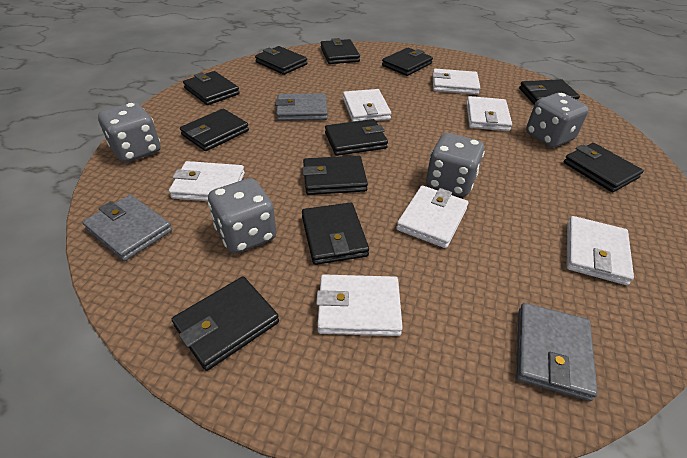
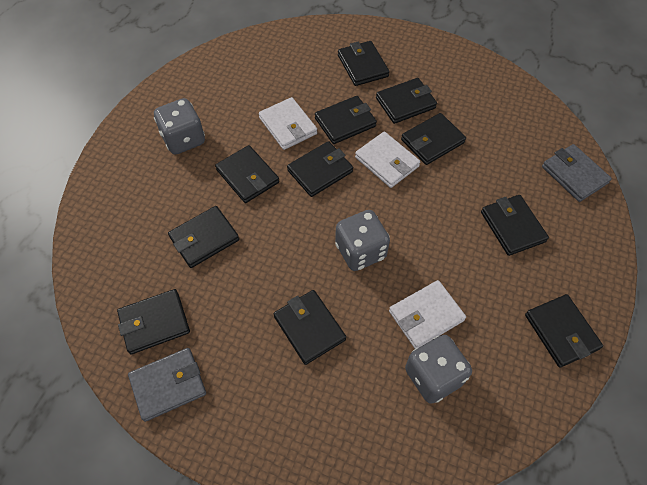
grey dice: 4 -> 3
grey wallet: 3 -> 2
white wallet: 7 -> 3

